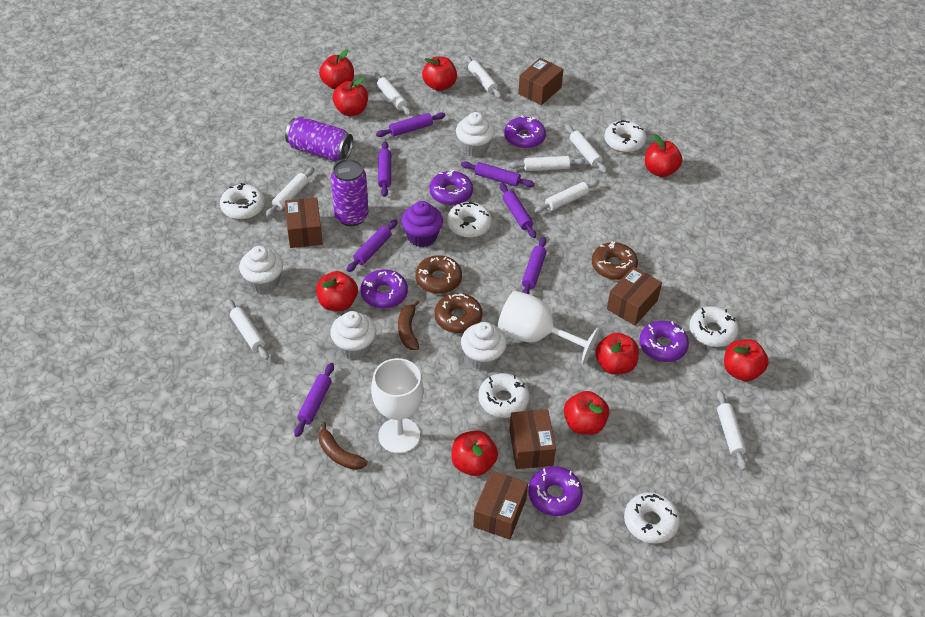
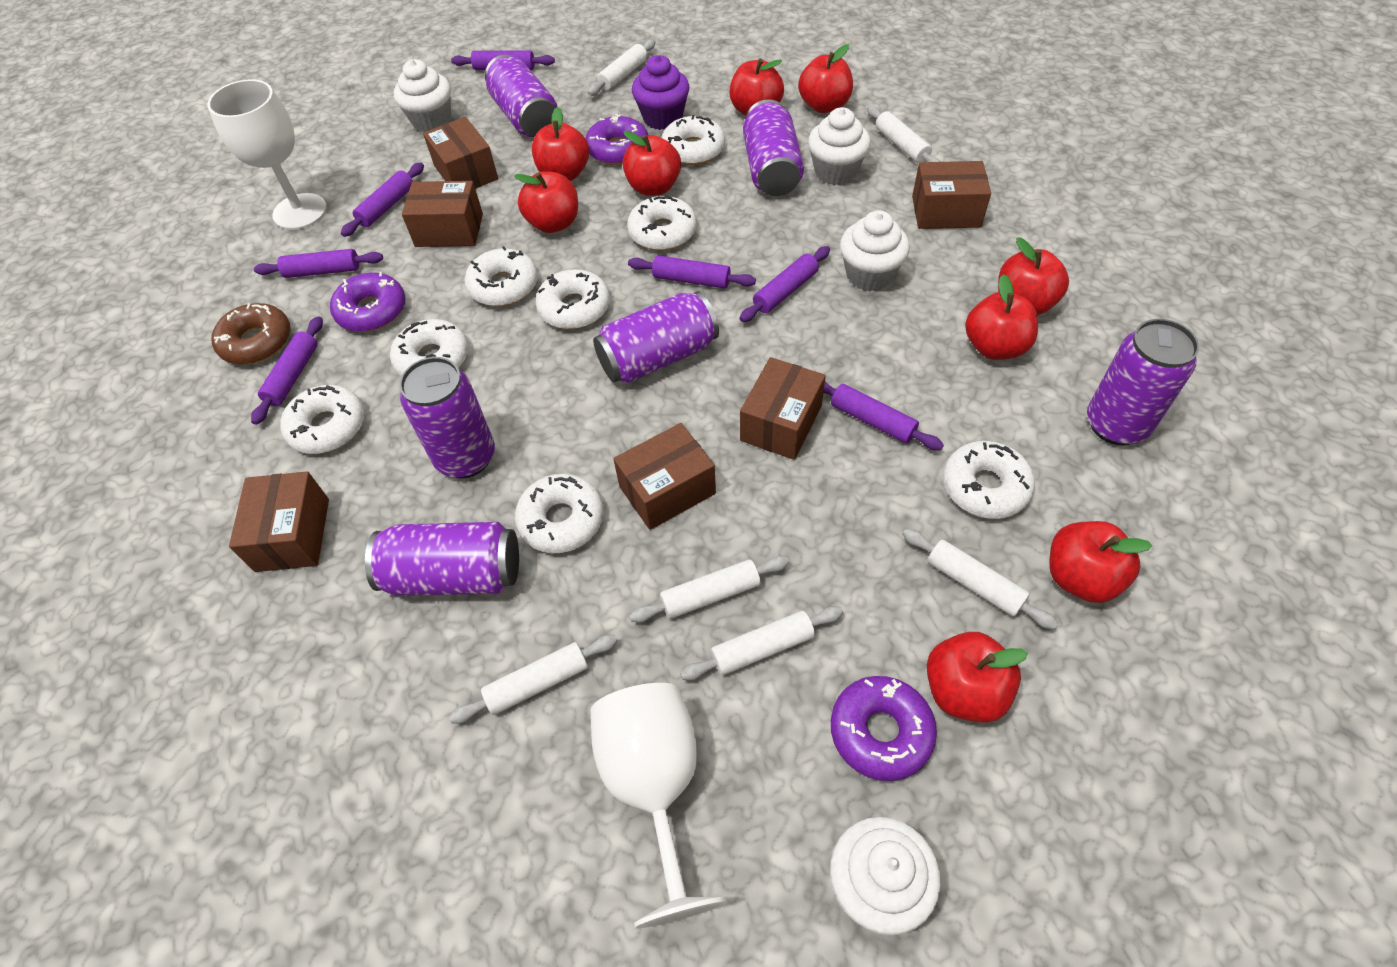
brown banana: 2 -> 0
brown box: 5 -> 6
brown donut: 3 -> 1
purple can: 2 -> 6
purple donut: 5 -> 3
white donut: 6 -> 8
white rolling pin: 8 -> 6

